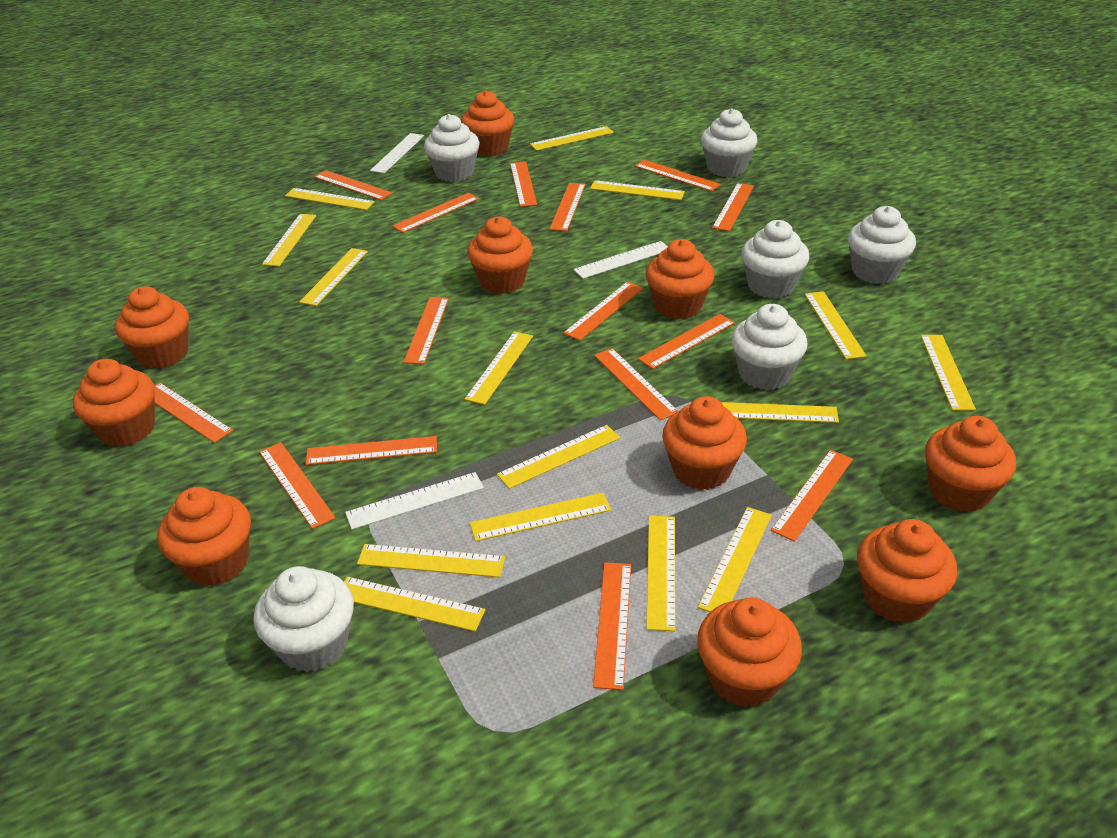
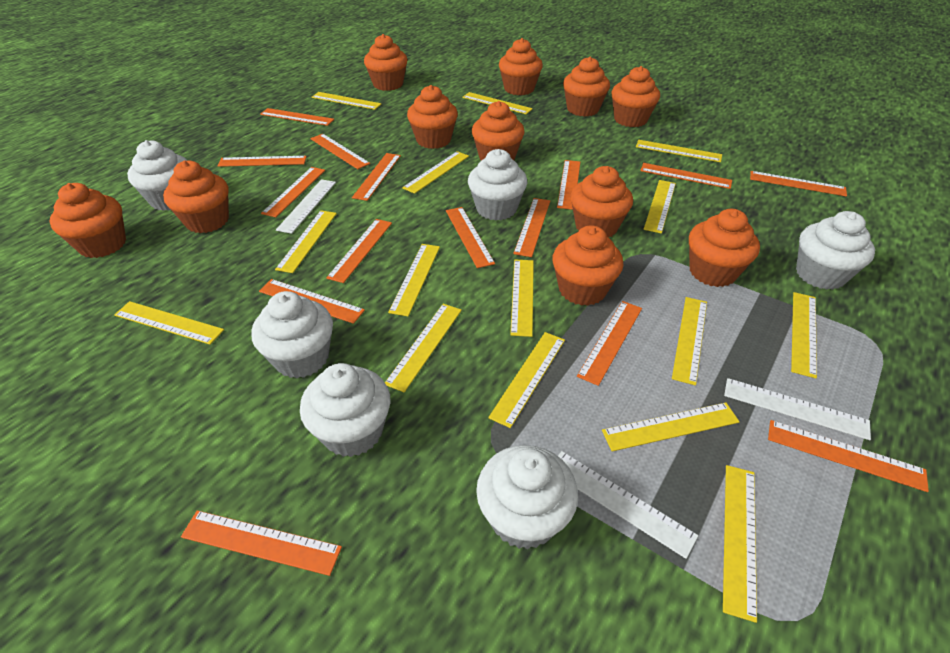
orange cupcake: 10 -> 11

